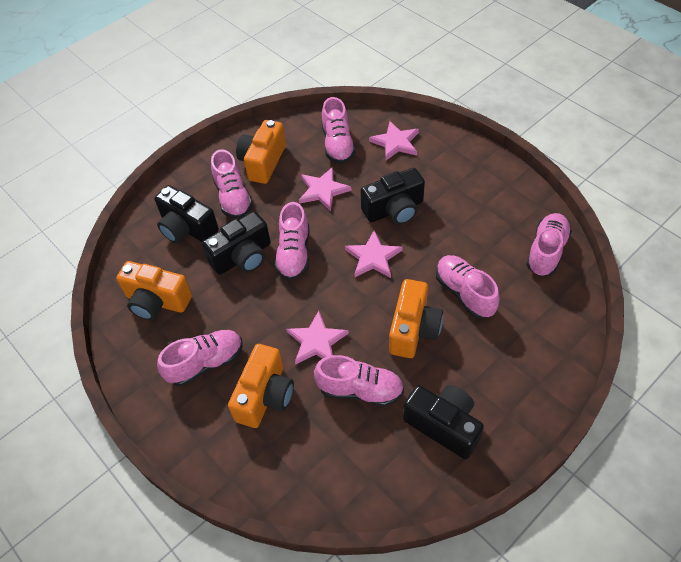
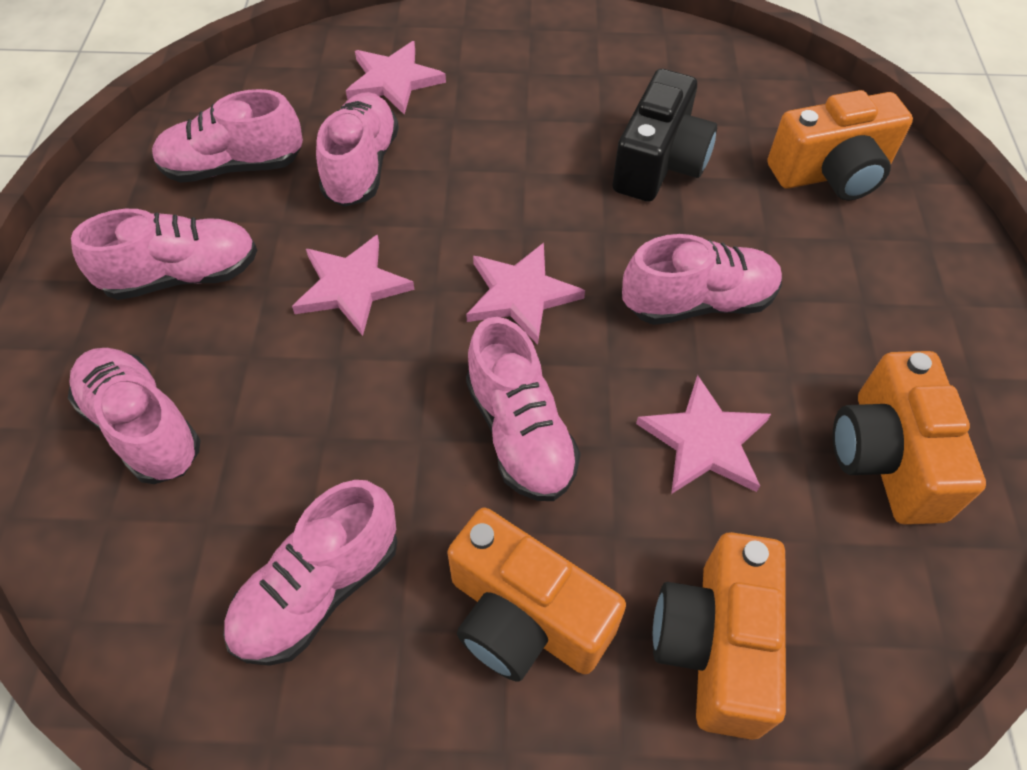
black camera: 4 -> 1

